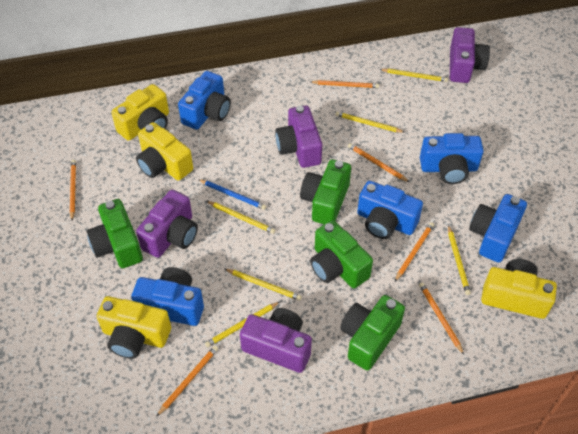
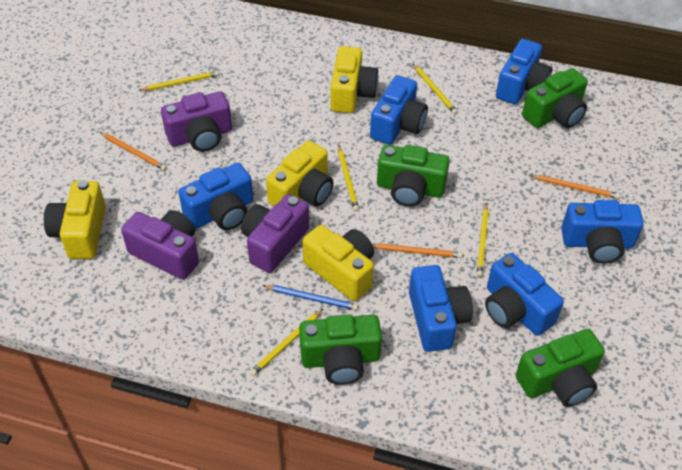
blue camera: 5 -> 6
orange pencil: 6 -> 3
purple camera: 4 -> 3
yellow pencil: 6 -> 5

